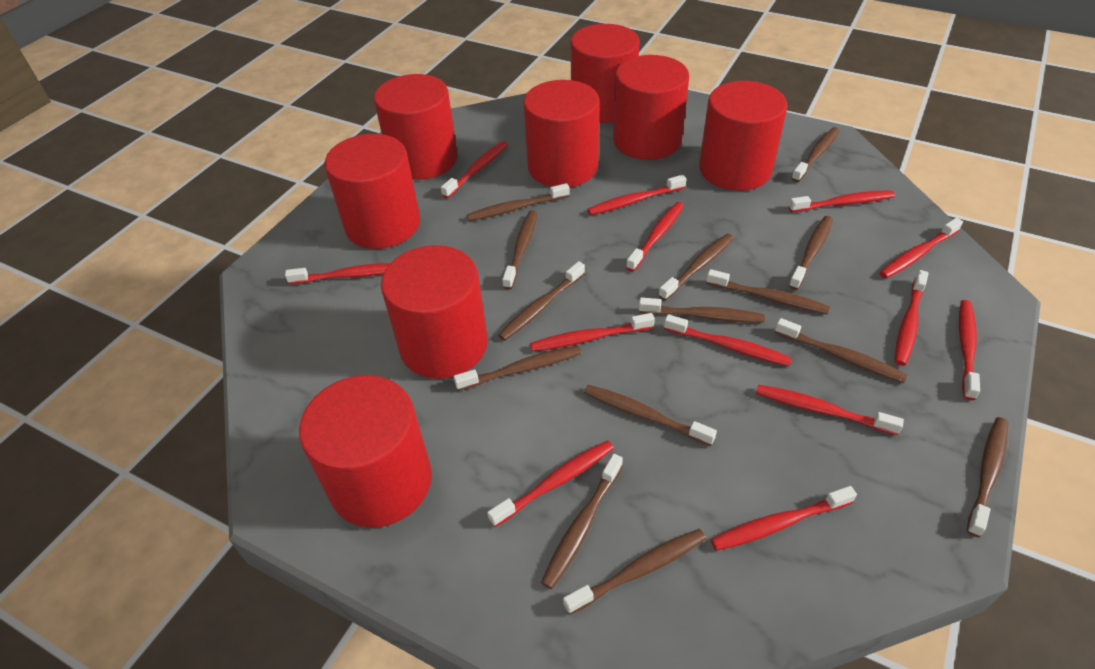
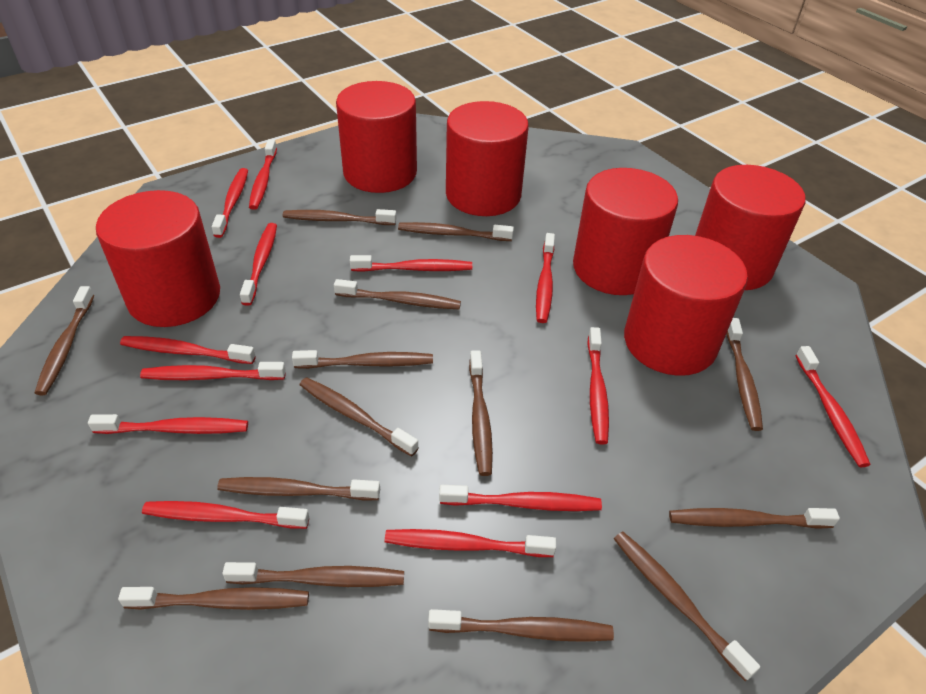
red cylinder: 8 -> 6

